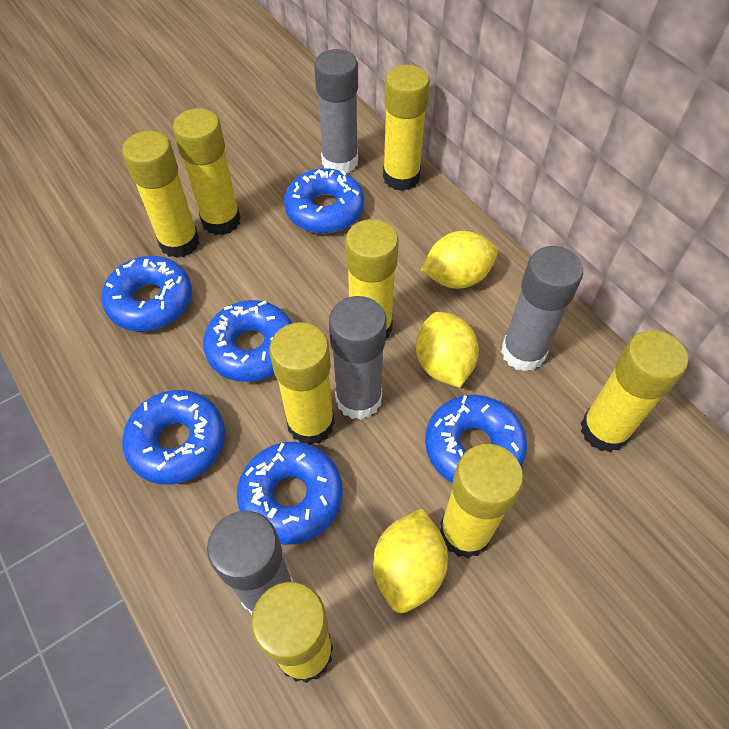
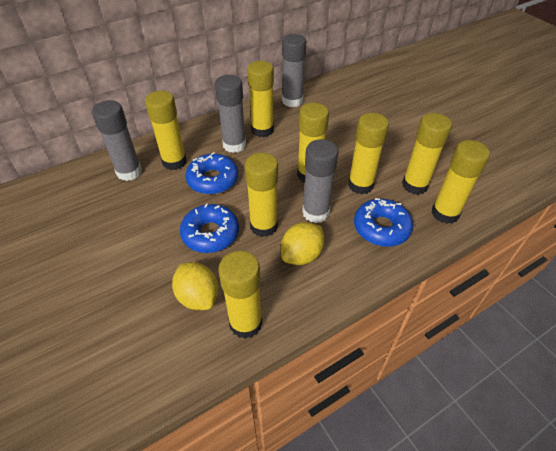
blue donut: 6 -> 3
yellow lemon: 3 -> 2

